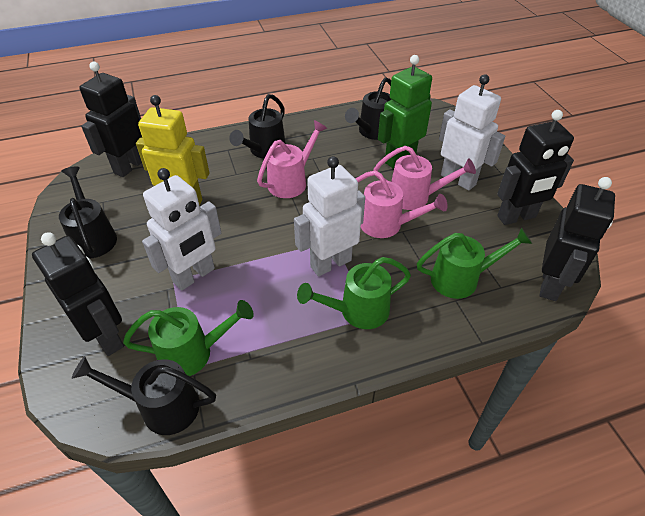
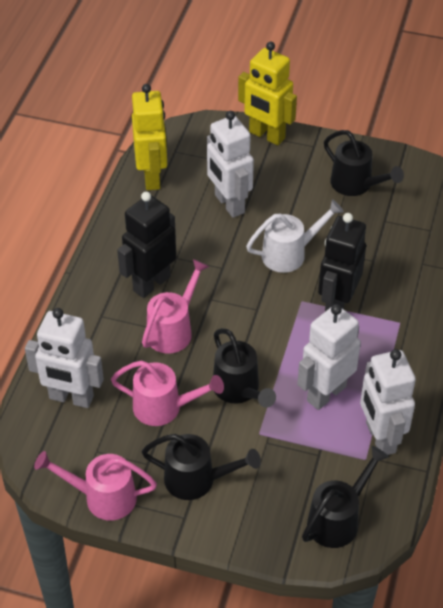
black robot: 4 -> 2
green robot: 1 -> 0
green watering can: 3 -> 0
white robot: 3 -> 4
white watering can: 0 -> 1
yellow robot: 1 -> 2

